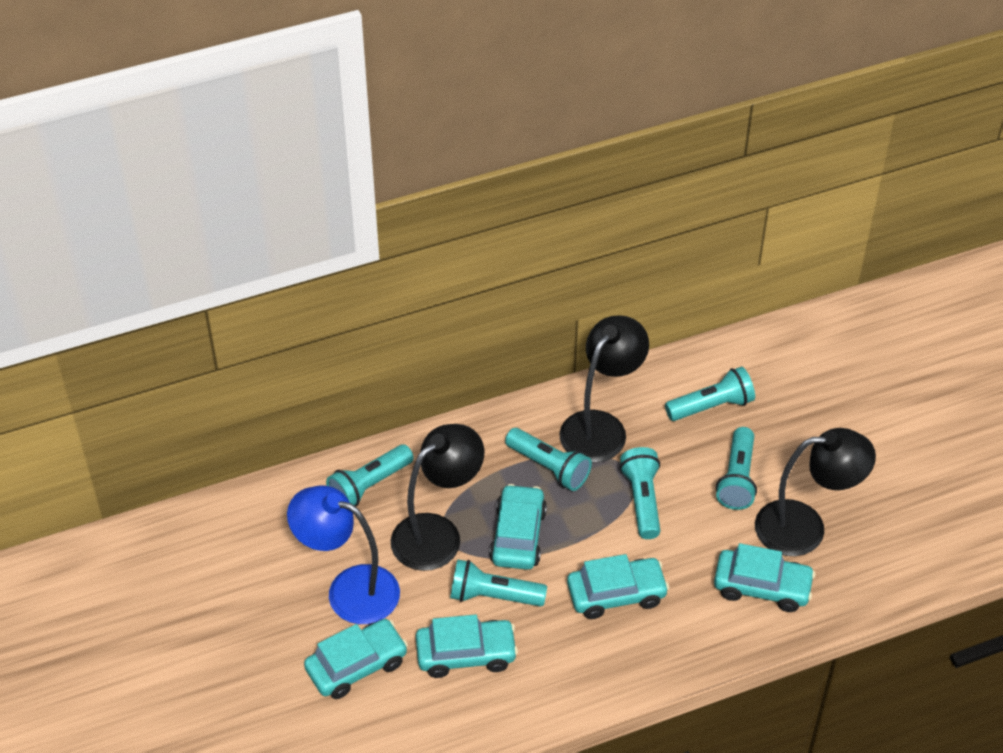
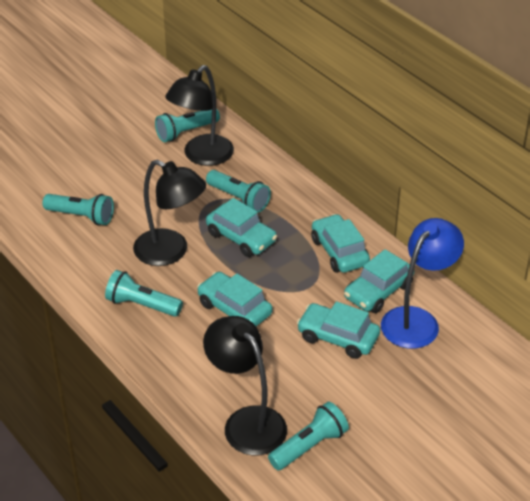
turquoise flashlight: 6 -> 5

